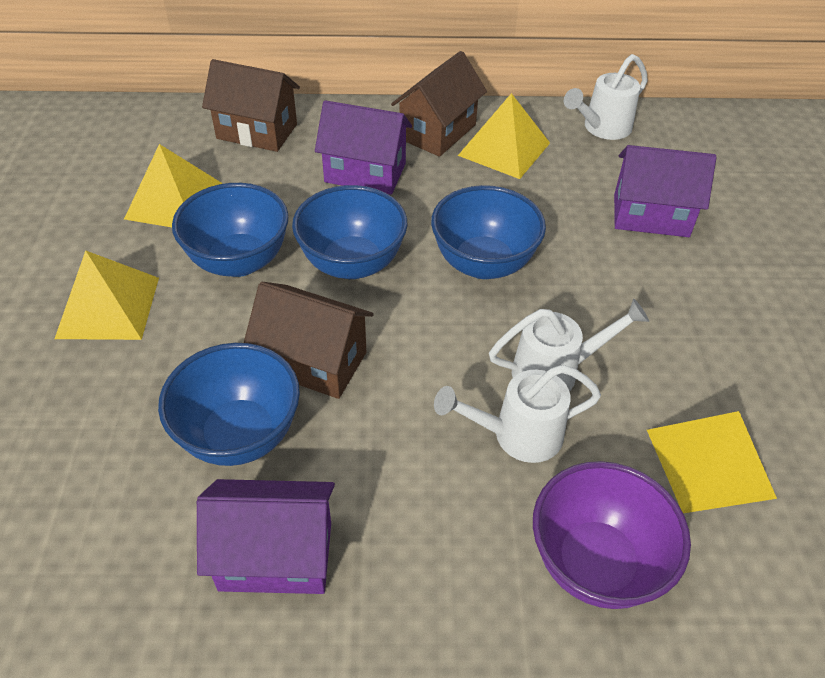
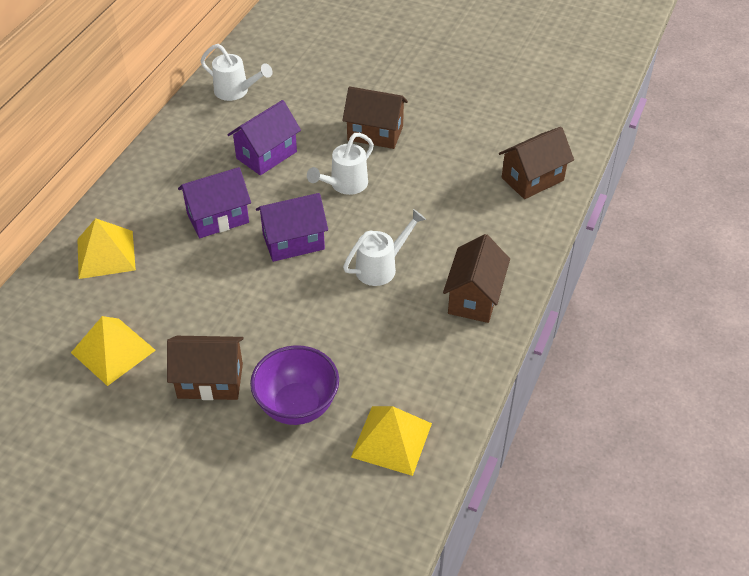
blue bowl: 4 -> 0
brown house: 3 -> 4
yellow pyramid: 4 -> 3

